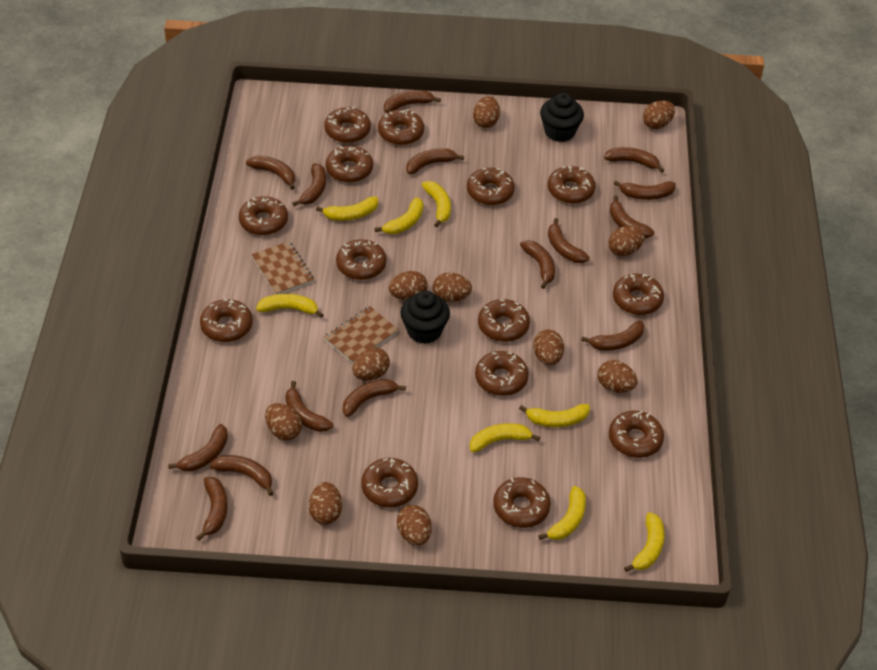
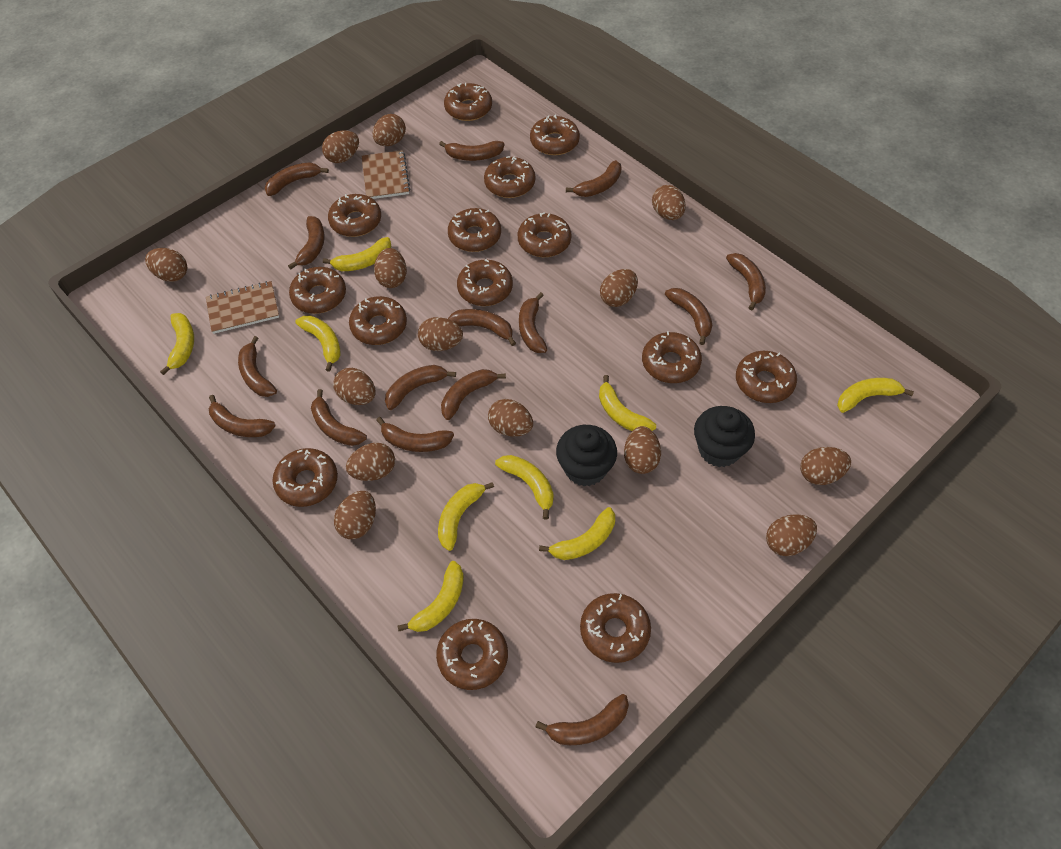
brown egg: 11 -> 14
yellow banana: 8 -> 9

